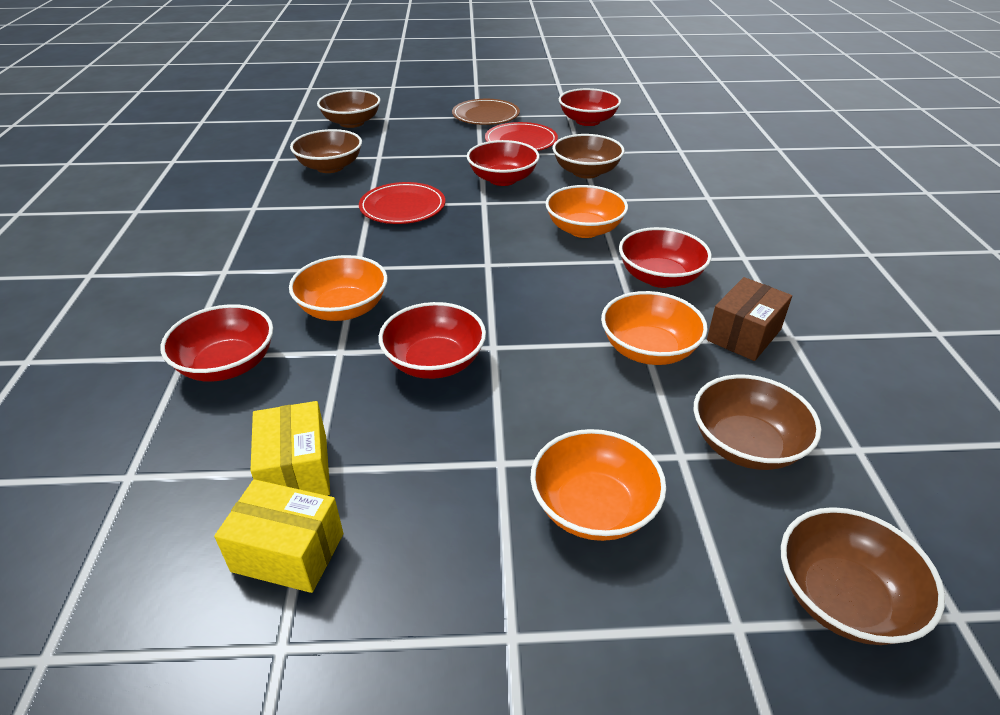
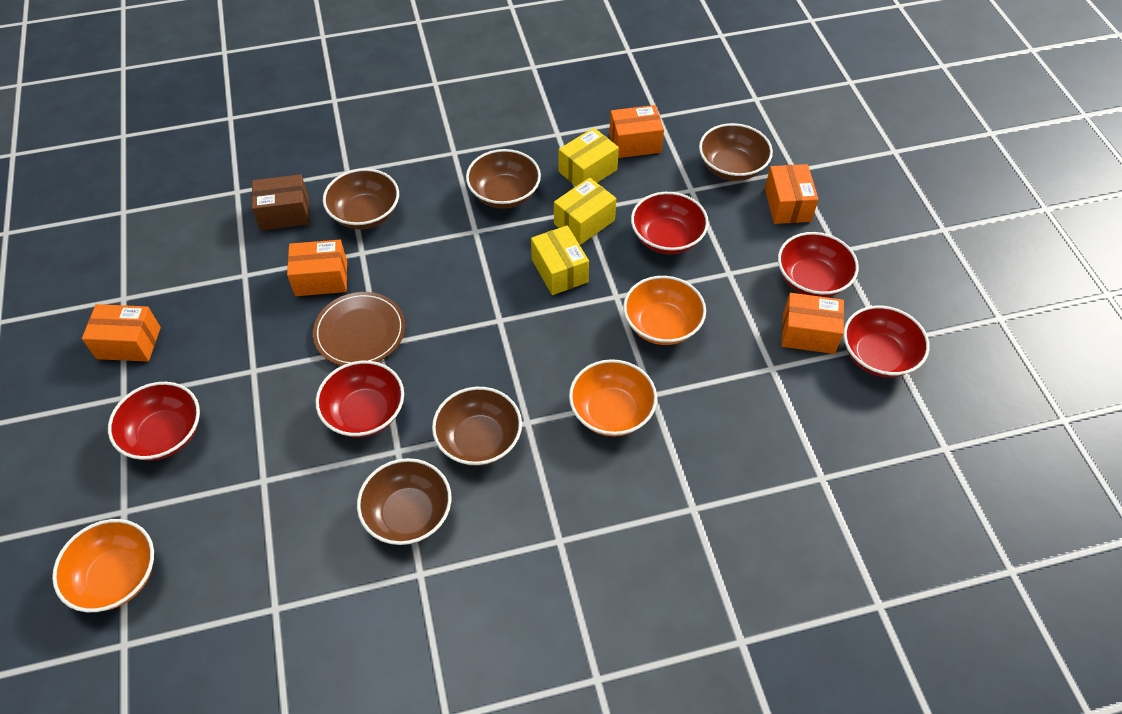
orange bowl: 4 -> 3
orange box: 0 -> 5
red plate: 2 -> 0
yellow box: 2 -> 3

